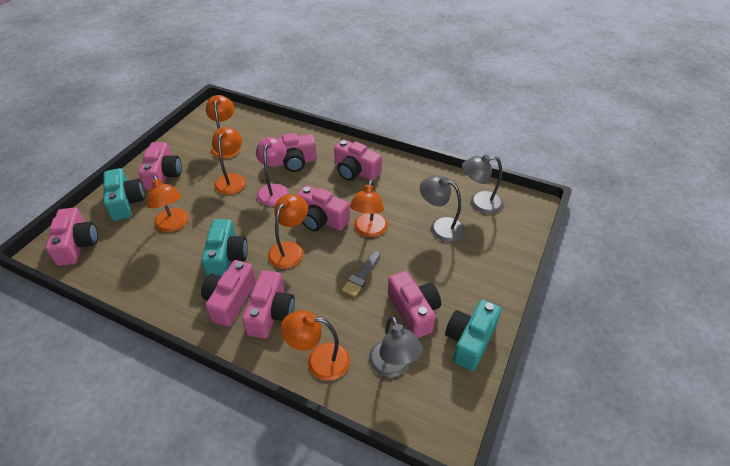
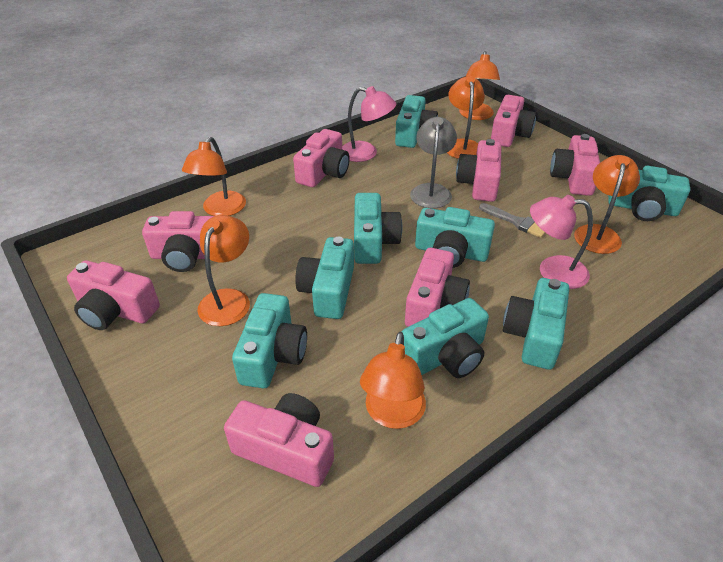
grey lamp: 3 -> 1
pink lamp: 1 -> 2
turquoise camera: 3 -> 8

